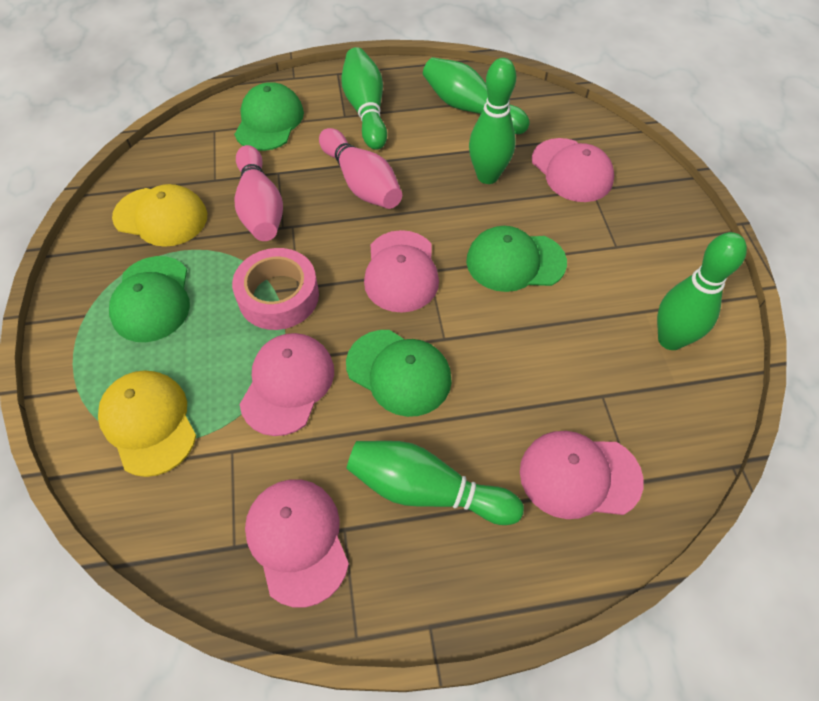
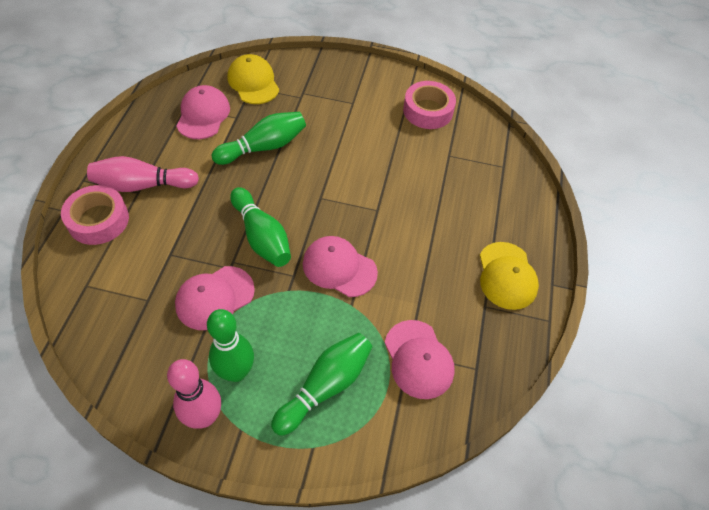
green bowling pin: 5 -> 4
green cap: 4 -> 0
pink cap: 5 -> 4
pink tape: 1 -> 2

